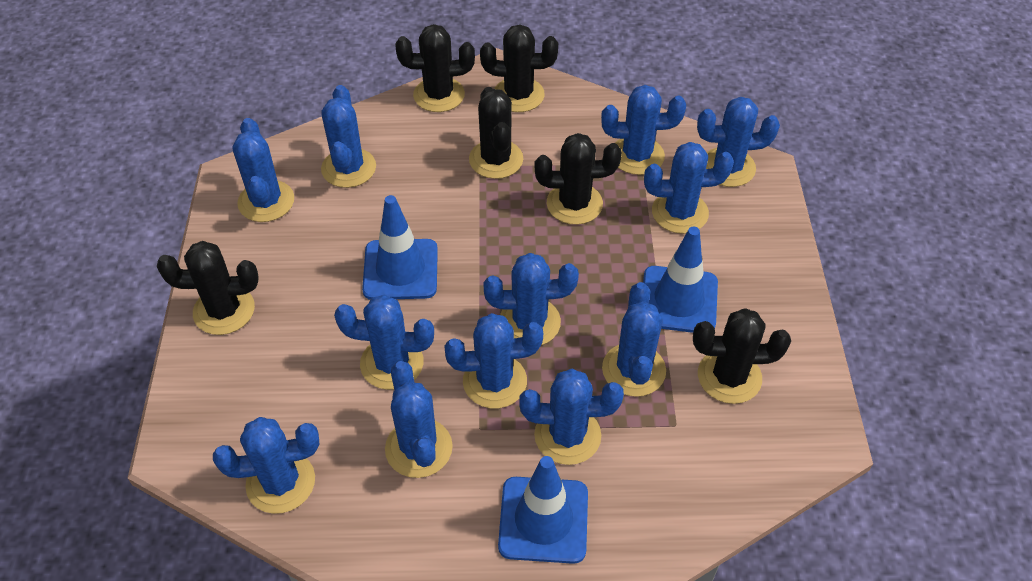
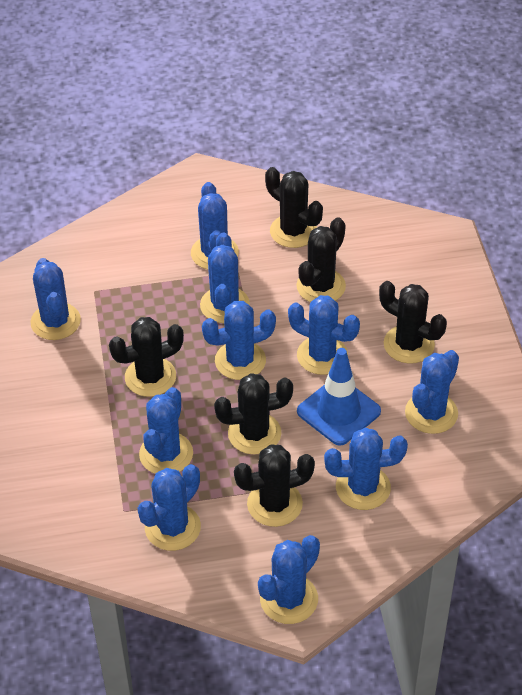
blue cactus: 12 -> 10
blue traffic cone: 3 -> 1

